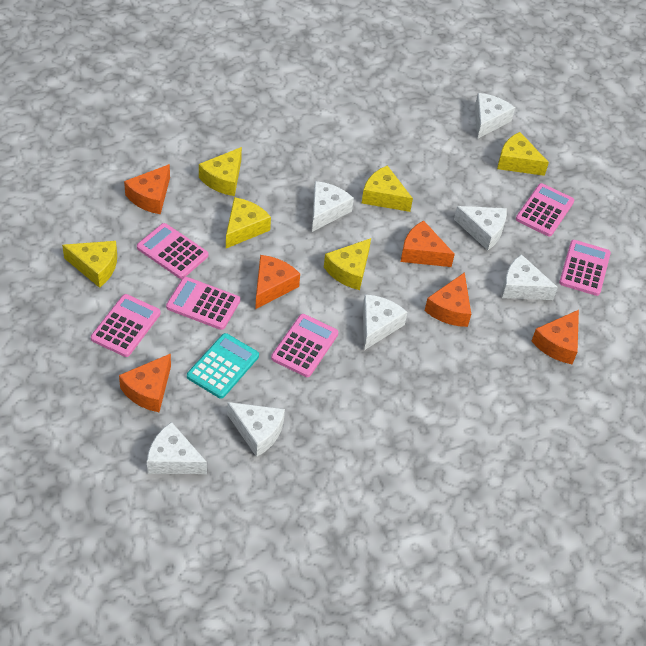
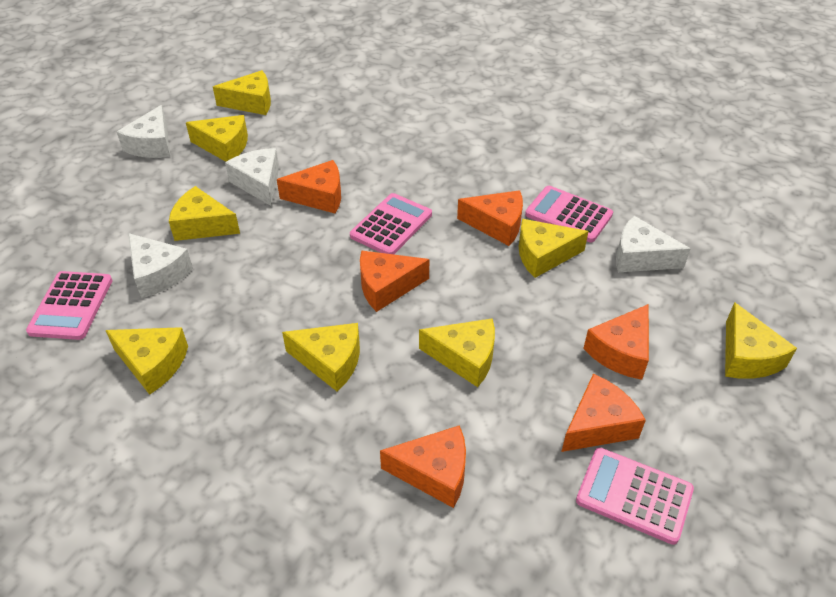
pink calculator: 6 -> 4
turquoise calculator: 1 -> 0
white cheese: 7 -> 4
yellow cheese: 6 -> 8

